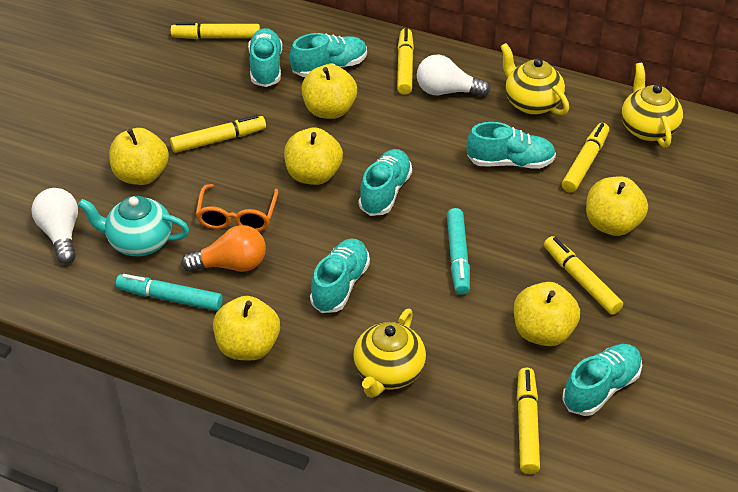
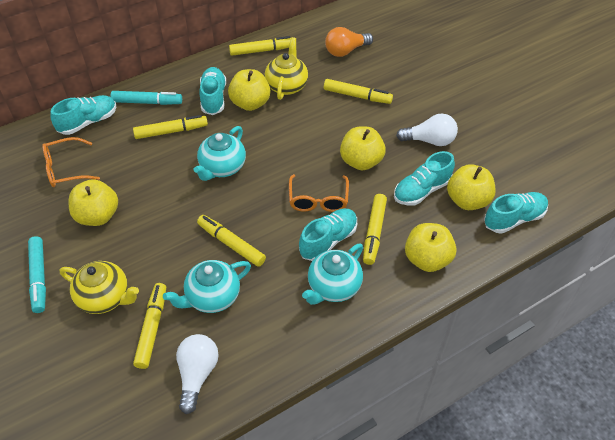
orange glasses: 1 -> 2
turquoise shoe: 6 -> 5
turquoise teapot: 1 -> 3
yellow apple: 6 -> 5
yellow teapot: 3 -> 2

